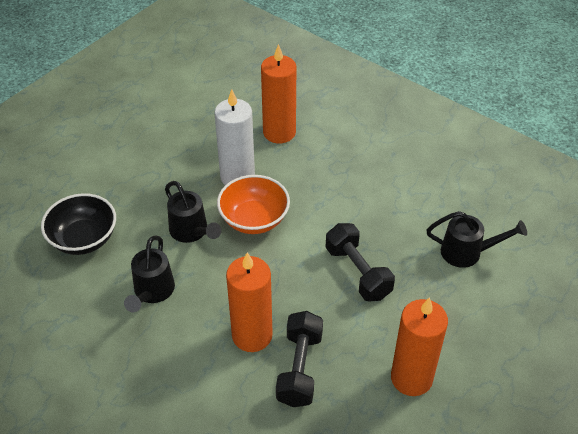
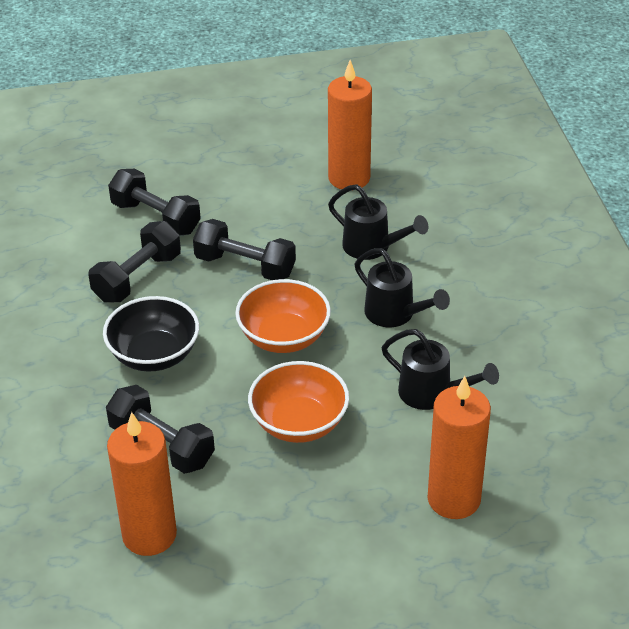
black dumbbell: 2 -> 4
orange bowl: 1 -> 2
white candle: 1 -> 0

